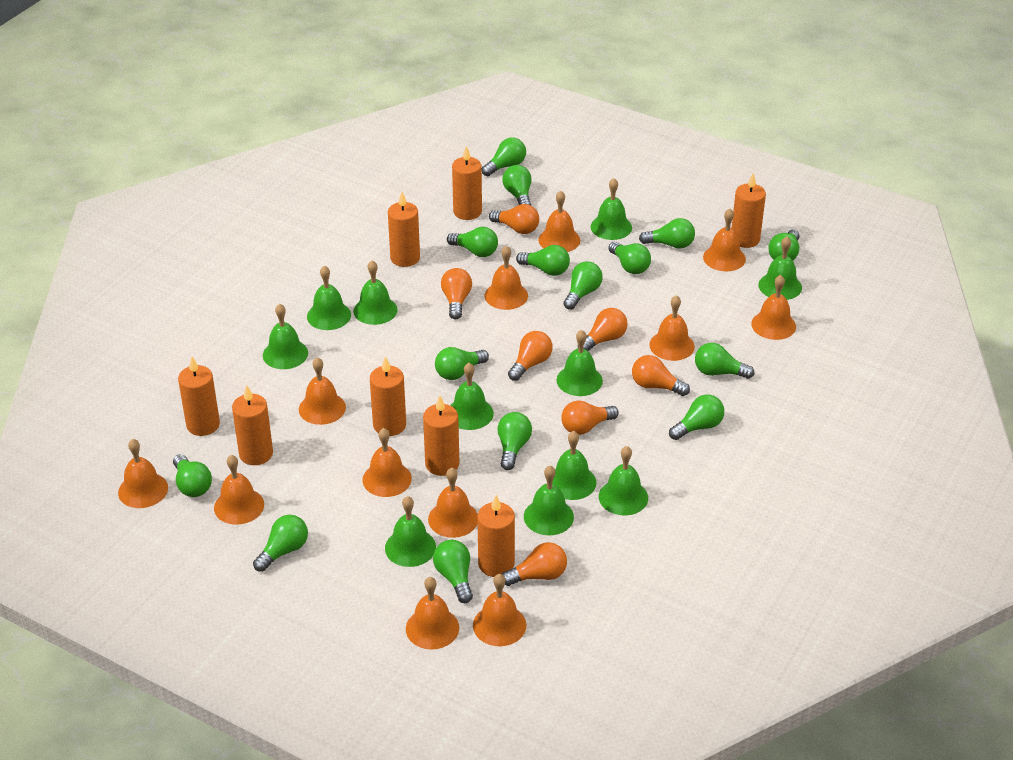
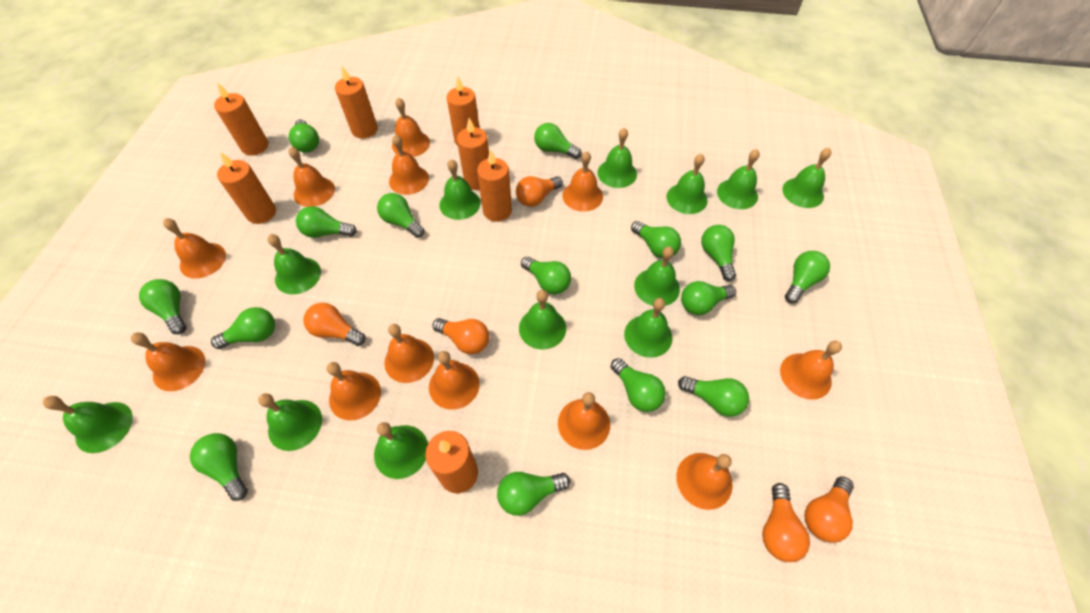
green bell: 11 -> 12
orange candle: 8 -> 7
orange light bulb: 7 -> 5

